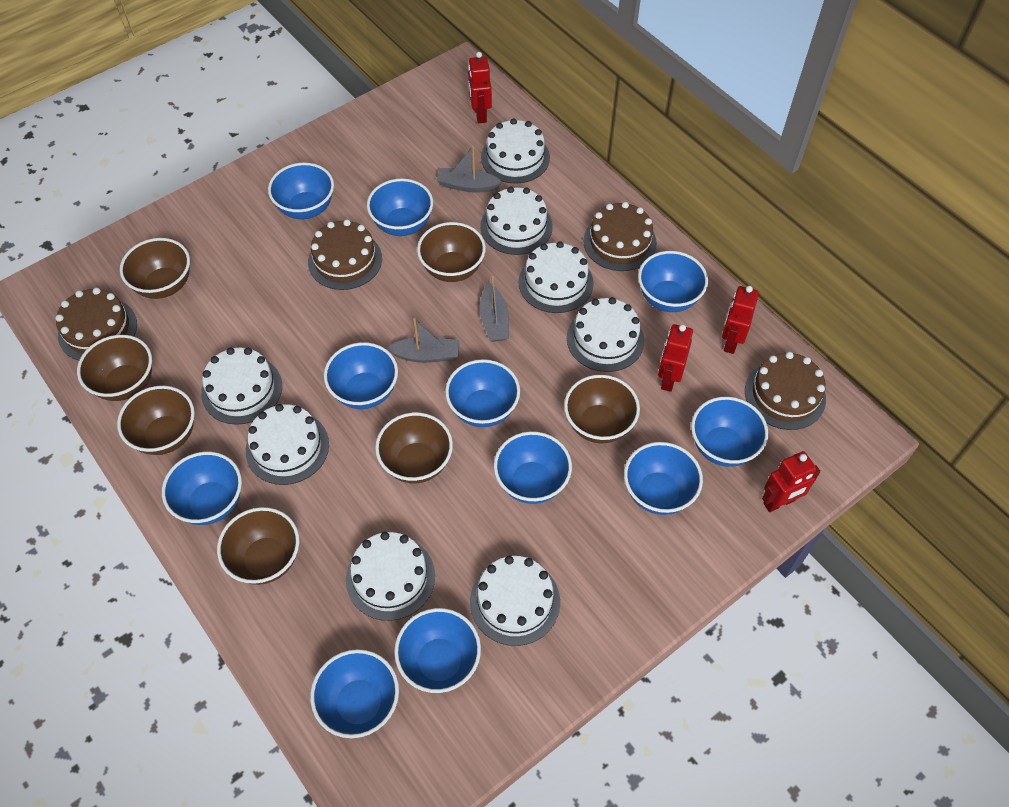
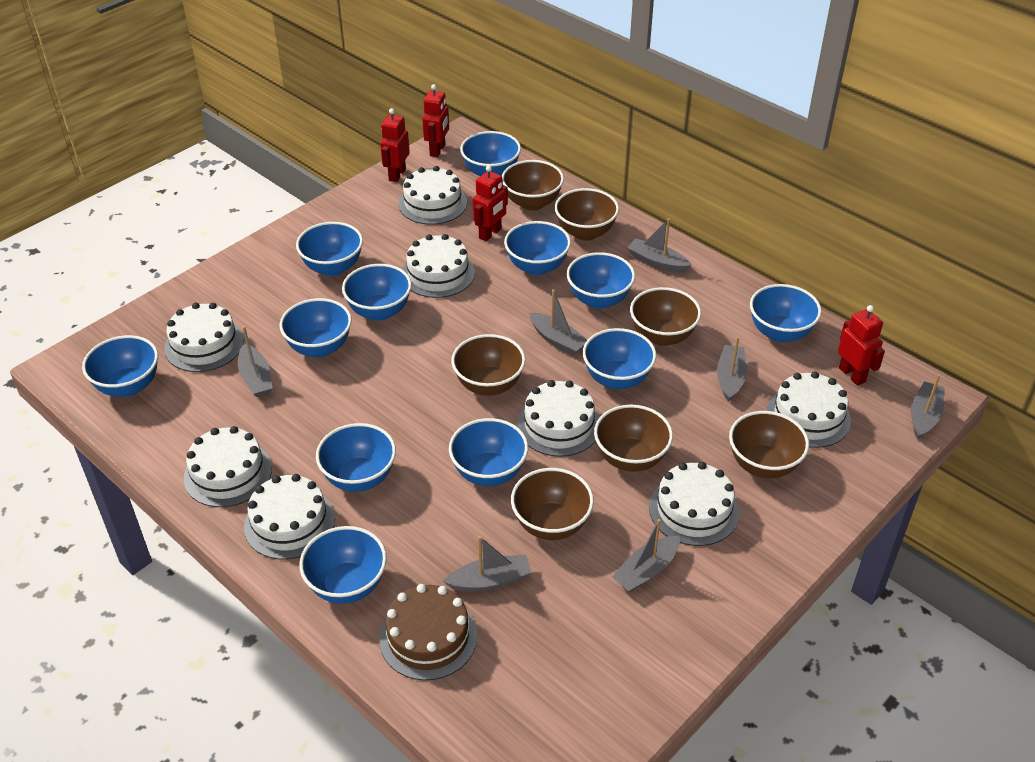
blue bowl: 11 -> 12
brown cake: 4 -> 1
grey boat: 3 -> 7

